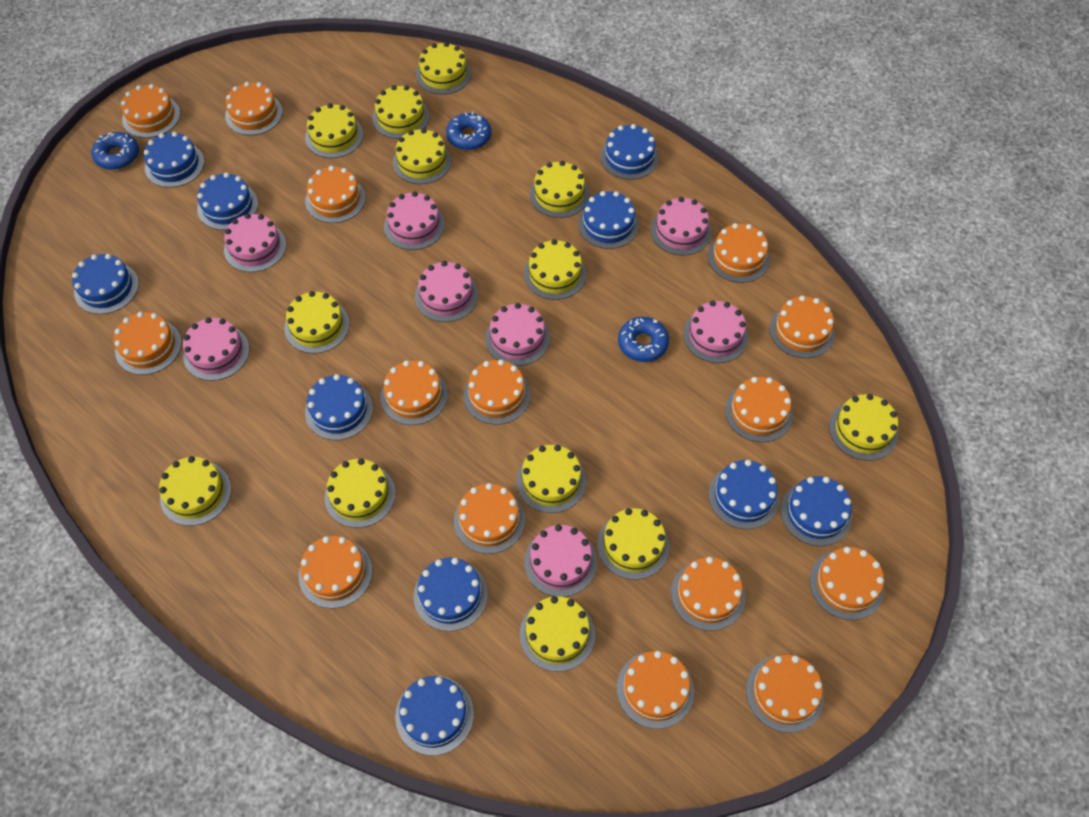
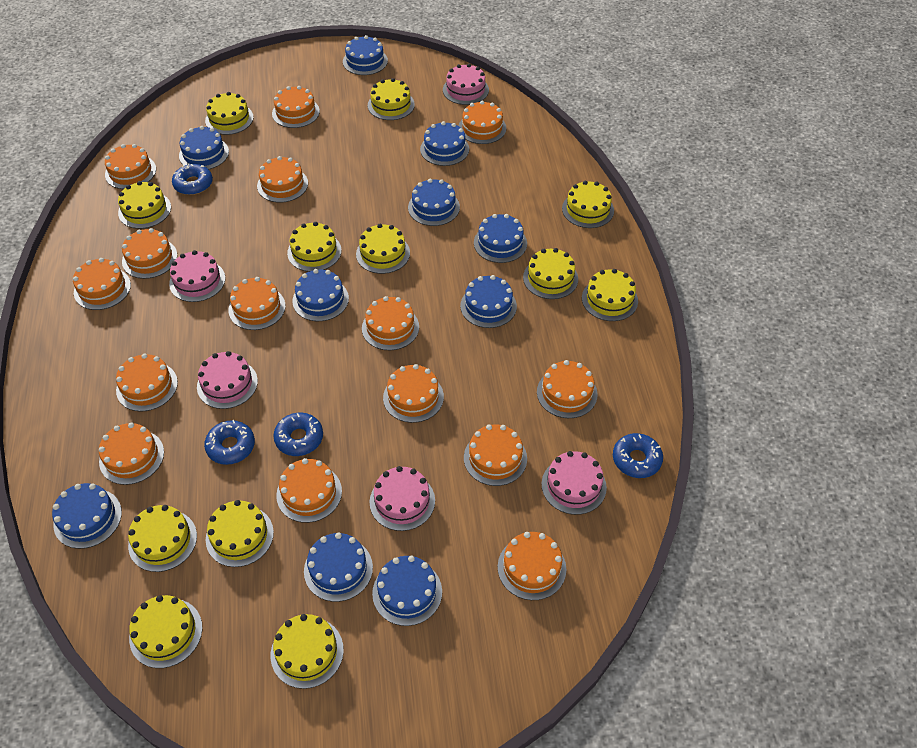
blue donut: 3 -> 4
pink cake: 8 -> 5
yellow cake: 13 -> 12

